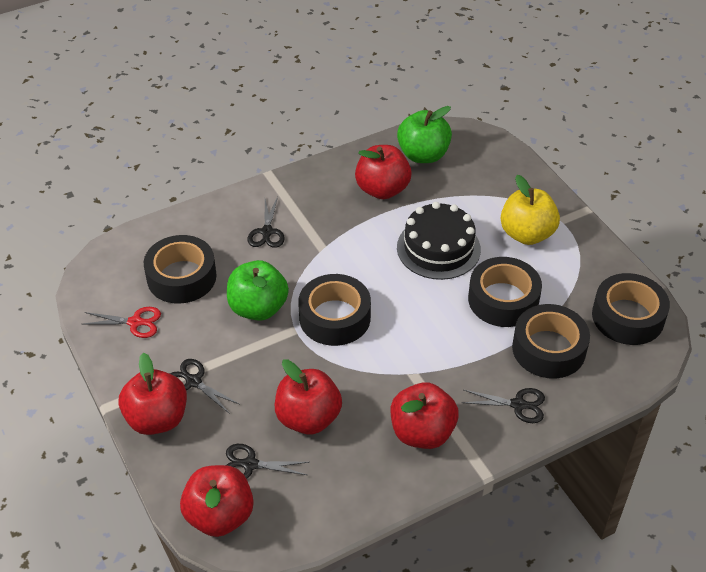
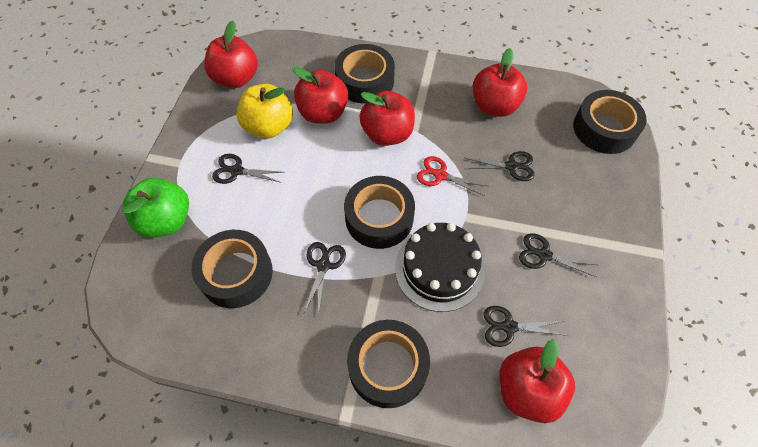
black scissors: 4 -> 5
green apple: 2 -> 1

